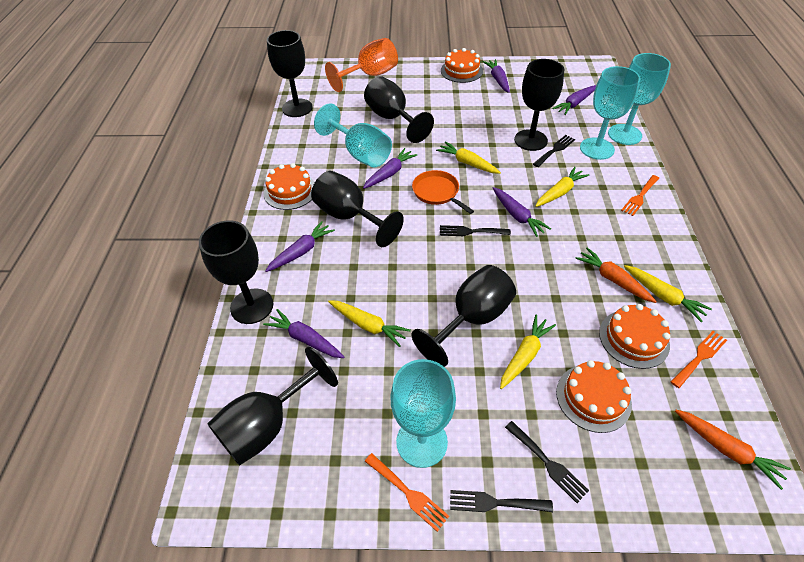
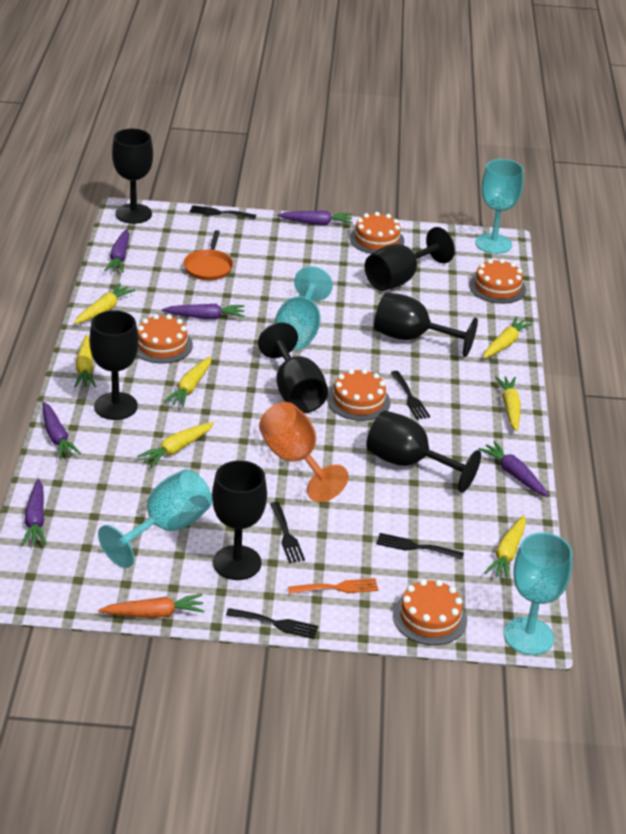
black fork: 4 -> 5
orange cake: 4 -> 5
orange carrot: 2 -> 1
orange fork: 3 -> 1
yellow carrot: 5 -> 7

